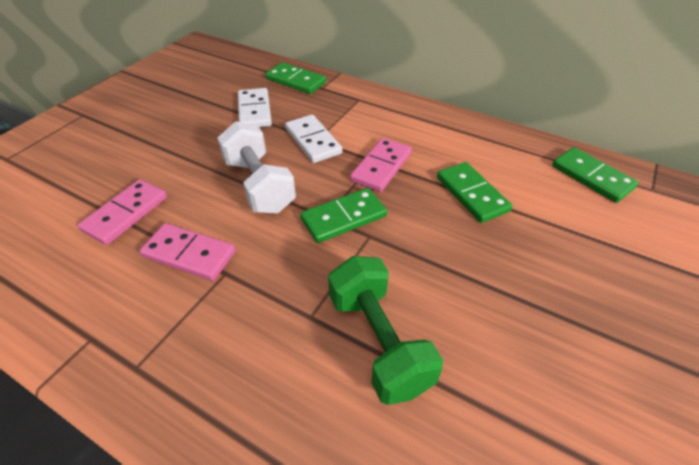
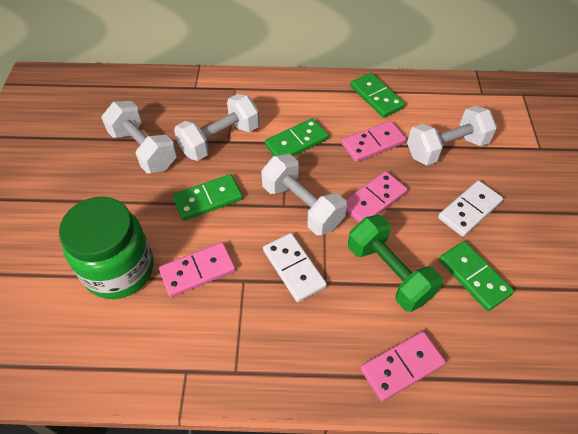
green jar: 0 -> 1
pink domino: 3 -> 4
white dumbbell: 1 -> 4

